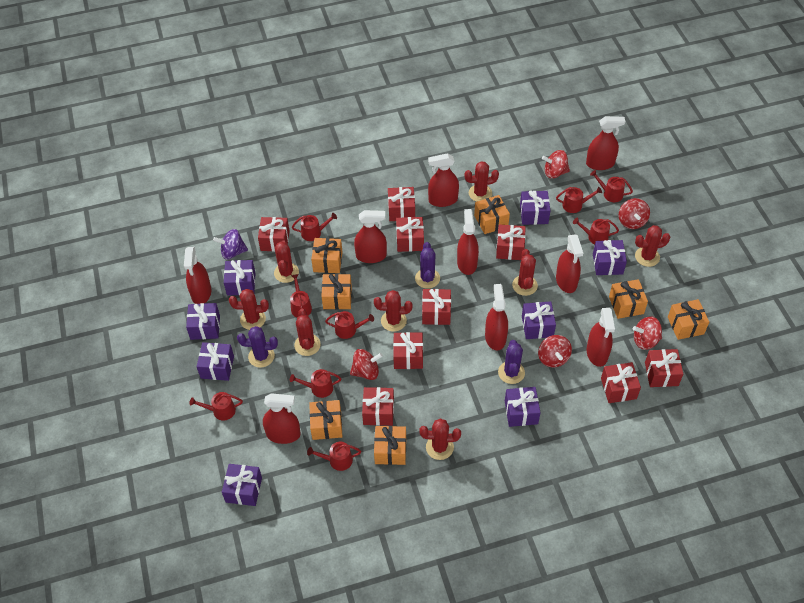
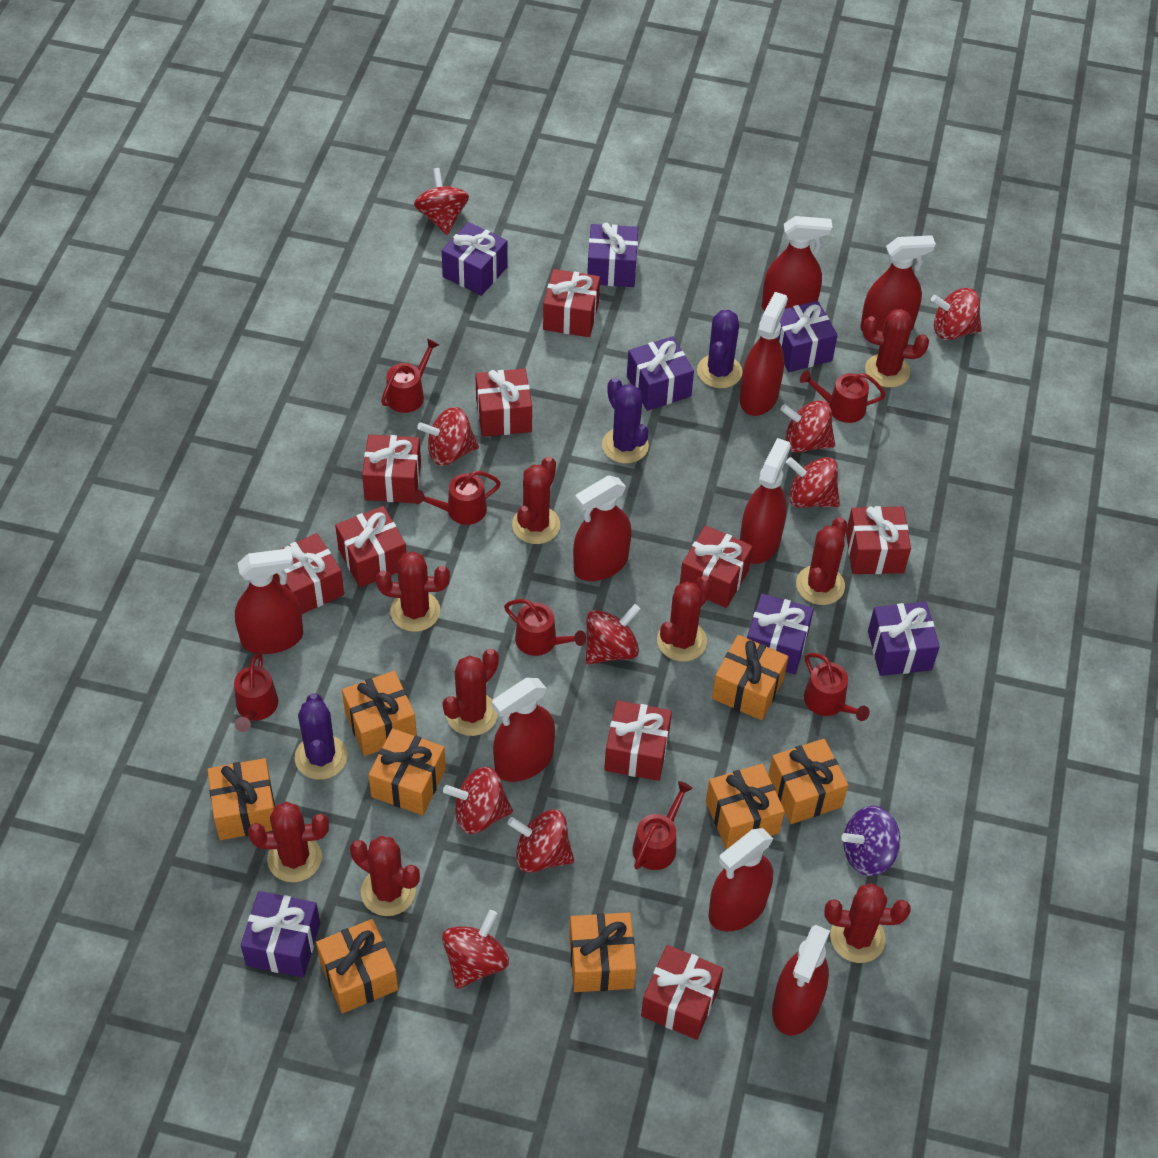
orange gift: 7 -> 8
purple gift: 8 -> 7
red cactus: 8 -> 9
red spinning top: 5 -> 9
red watering can: 9 -> 7

